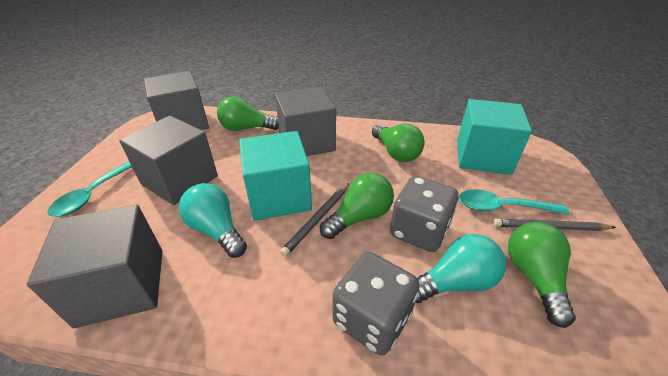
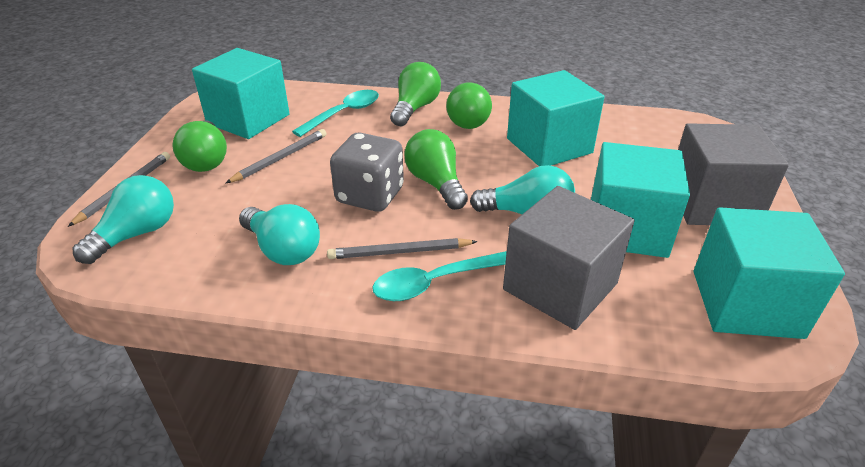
grey cube: 4 -> 2
grey dice: 2 -> 1
grey pencil: 2 -> 3
turquoise cube: 2 -> 4
turquoise light bulb: 2 -> 3

